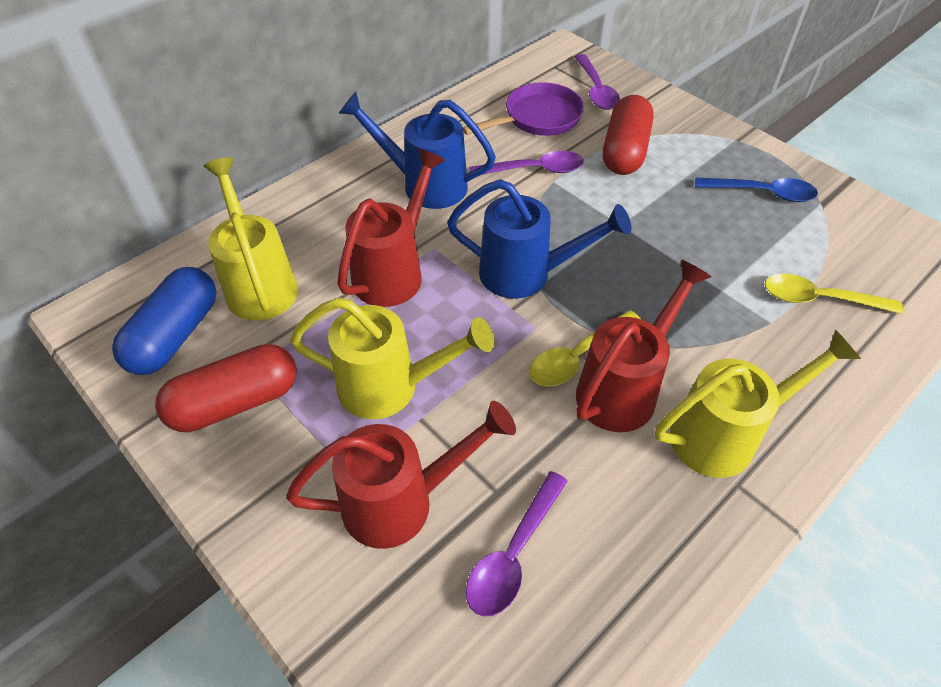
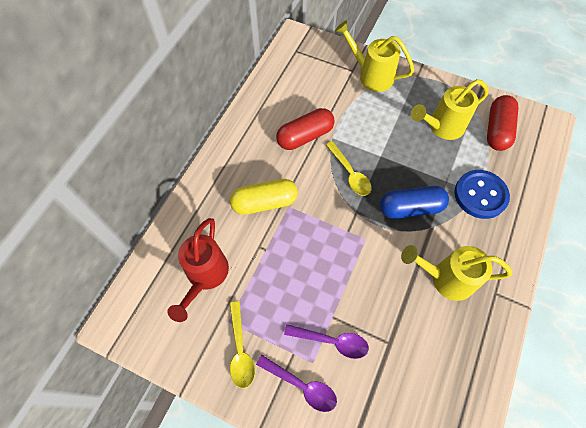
blue button: 0 -> 1
blue spoon: 1 -> 0
blue watering can: 2 -> 0
purple pan: 1 -> 0
purple spoon: 3 -> 2
red watering can: 3 -> 1
yellow capsule: 0 -> 1

